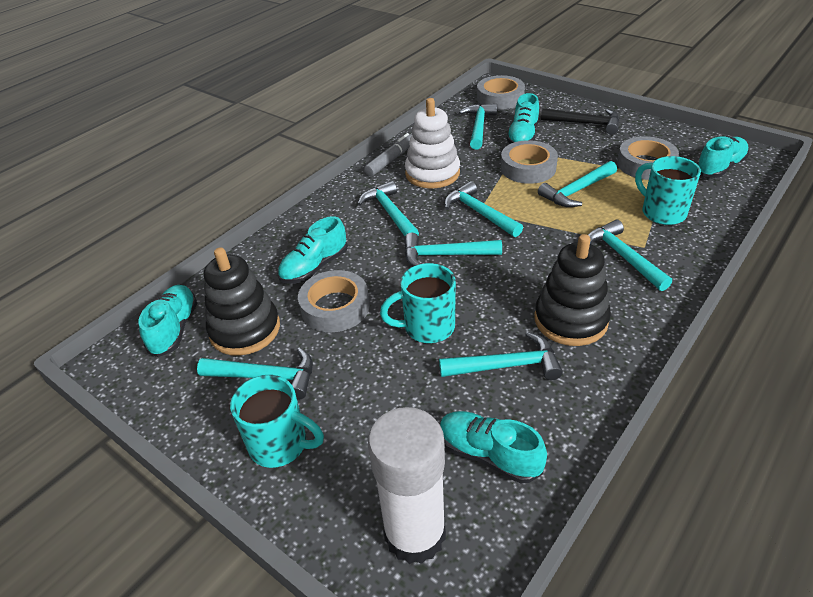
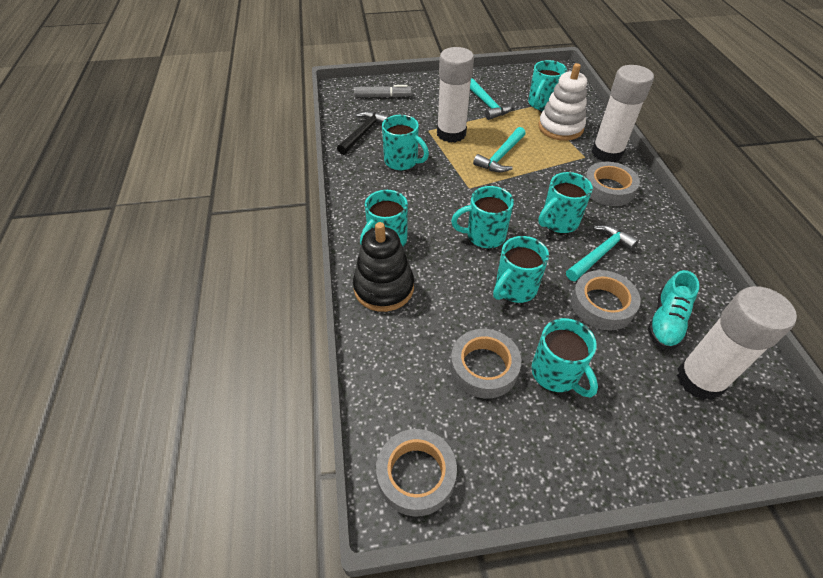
black stacking toy: 2 -> 1
turquoise hammer: 8 -> 3
turquoise mug: 3 -> 7
turquoise shoe: 5 -> 1
white glue stick: 1 -> 3

